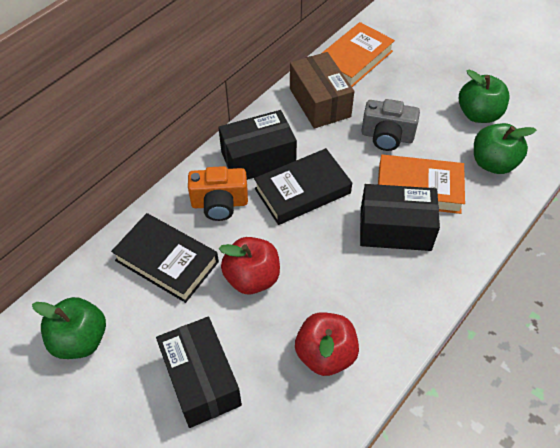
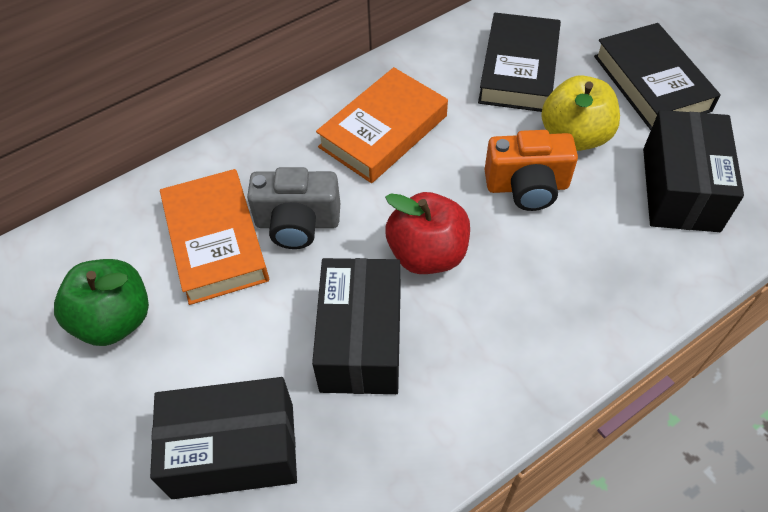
brown box: 1 -> 0
green apple: 3 -> 1
red apple: 2 -> 1
yellow apple: 0 -> 1

